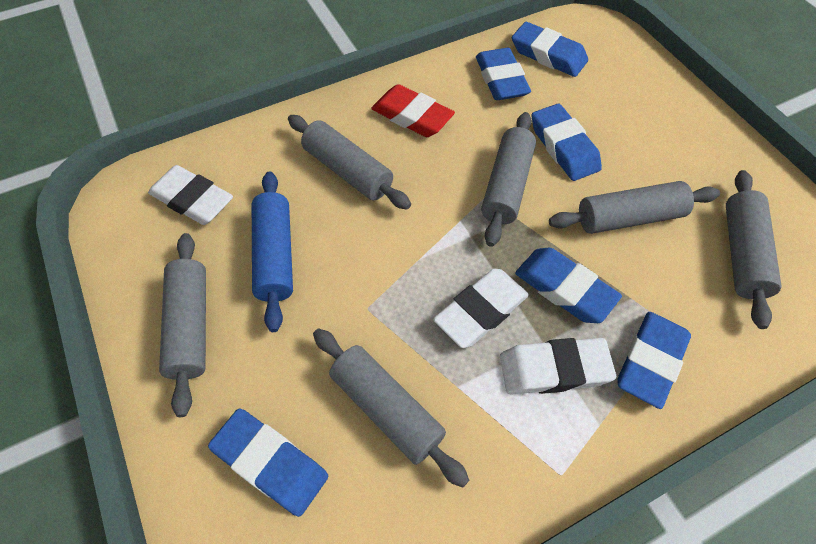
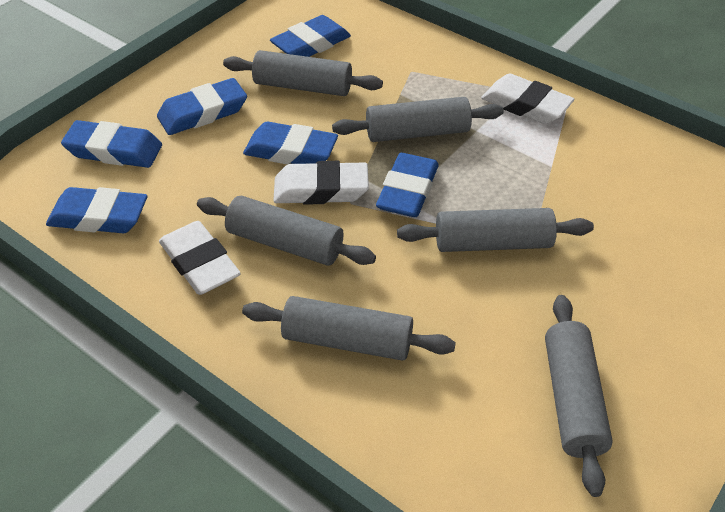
blue rolling pin: 1 -> 0
red eraser: 1 -> 0

